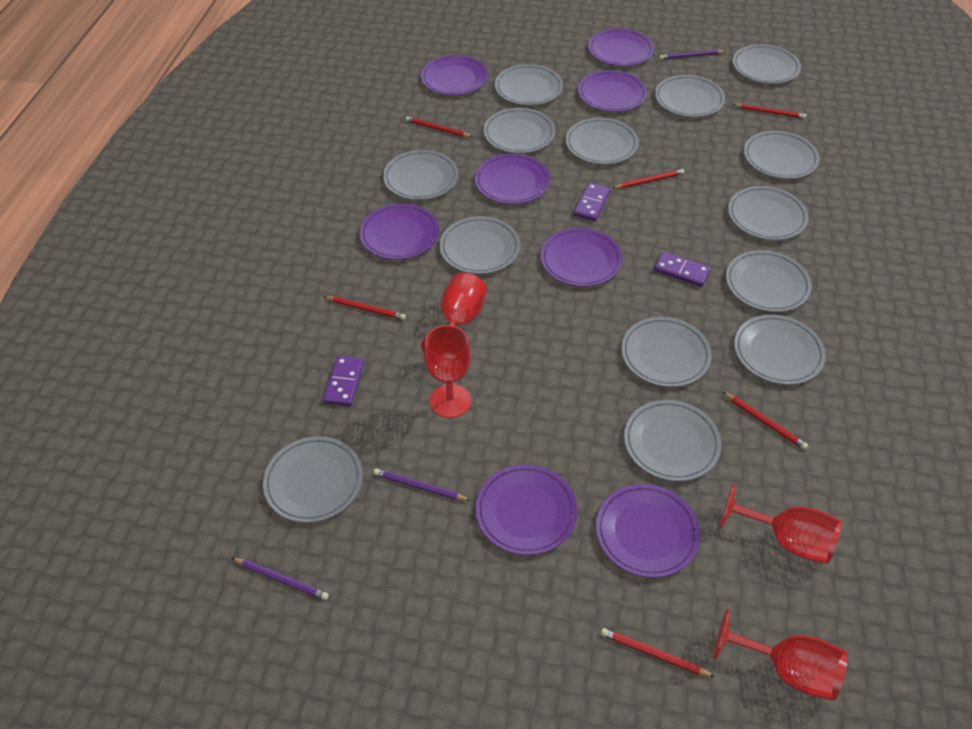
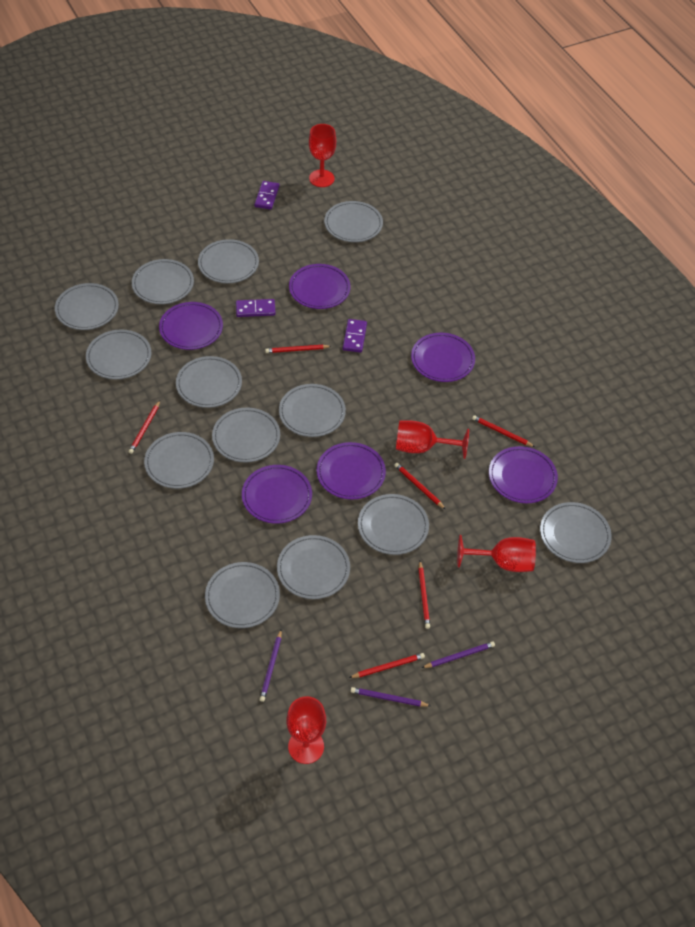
grey plate: 14 -> 13
purple plate: 8 -> 6

